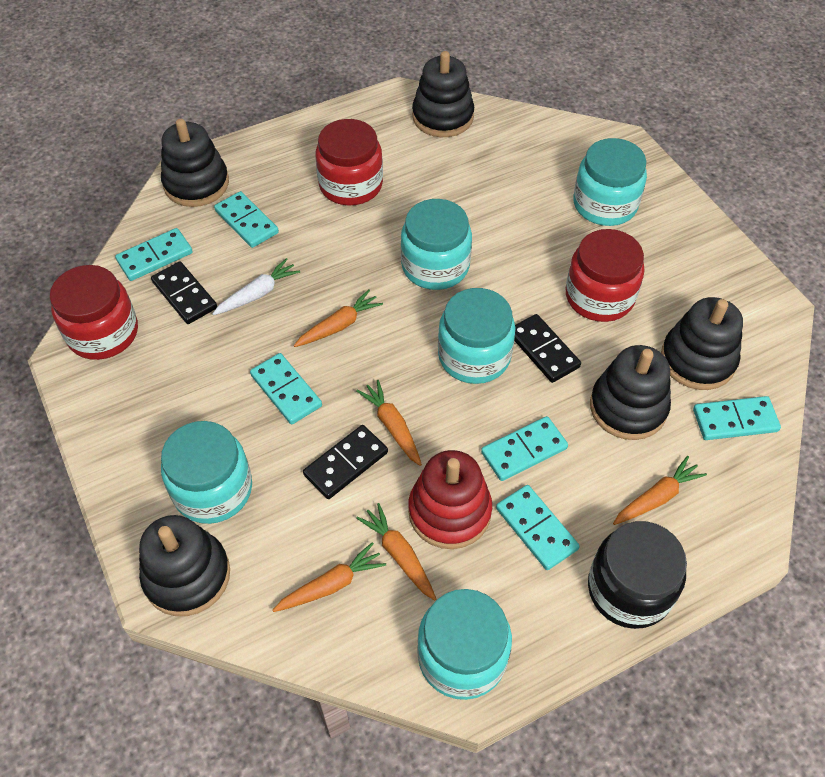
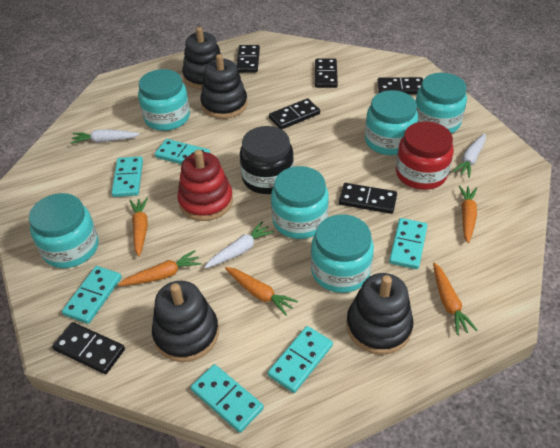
black domino: 3 -> 6
black stacking toy: 5 -> 4
red jar: 3 -> 1
turquoise jar: 5 -> 6
white carrot: 1 -> 3

